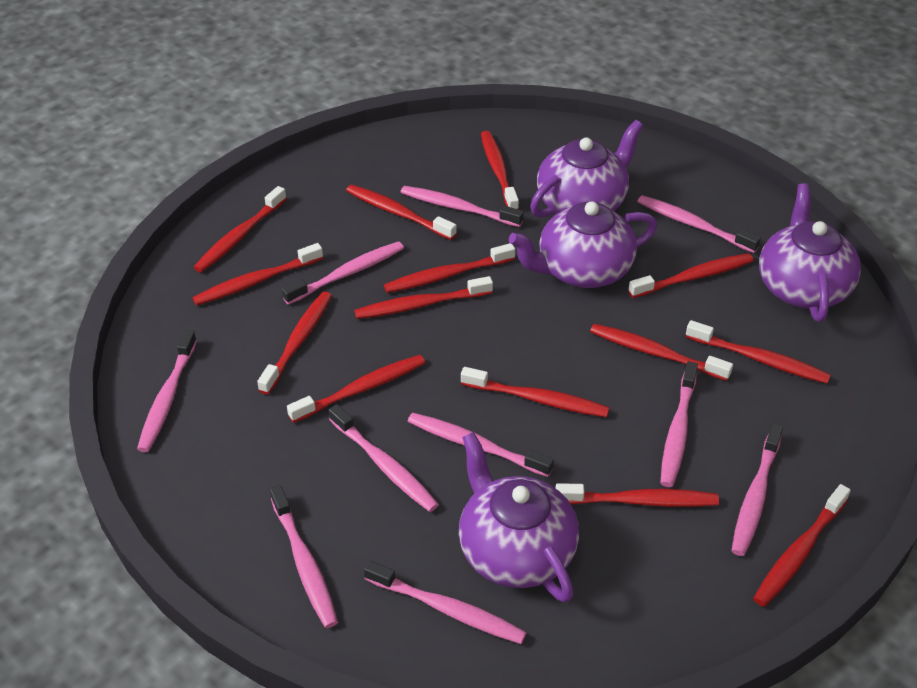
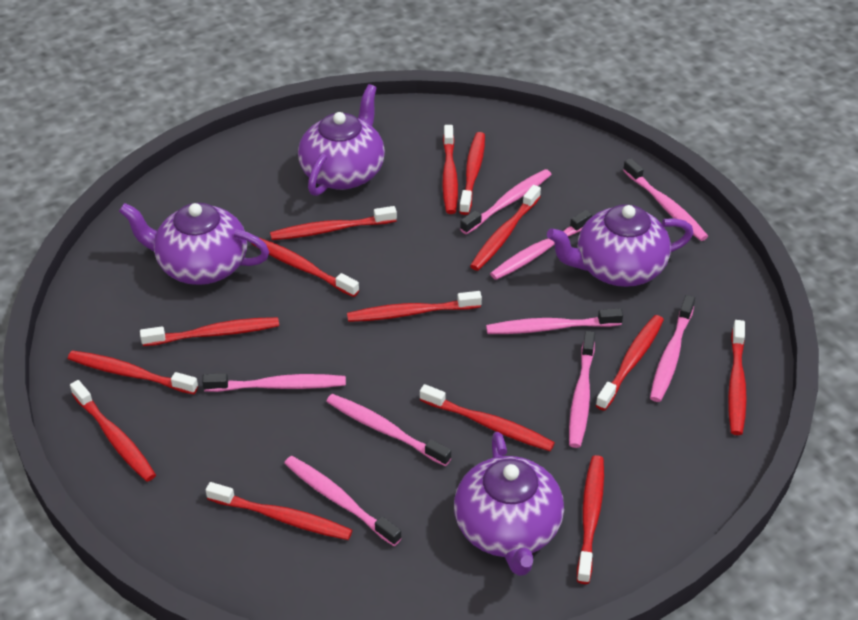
pink toothbrush: 10 -> 9

